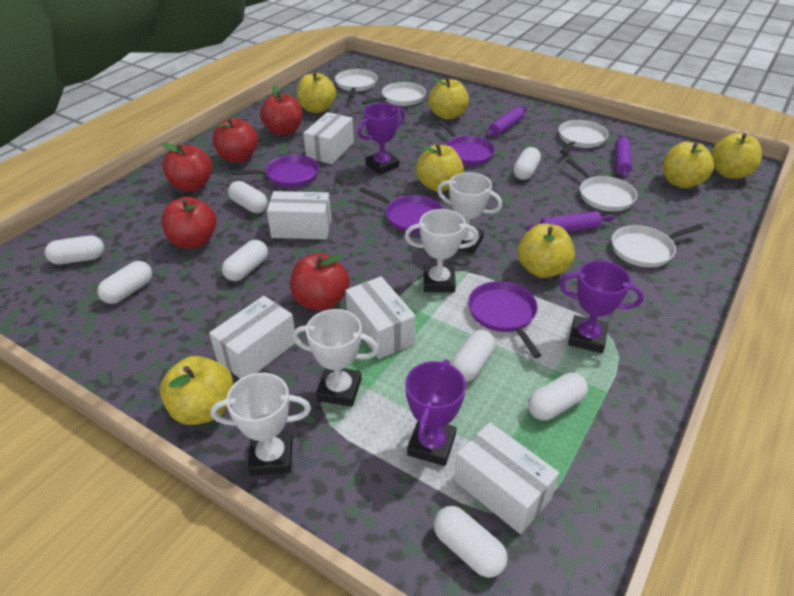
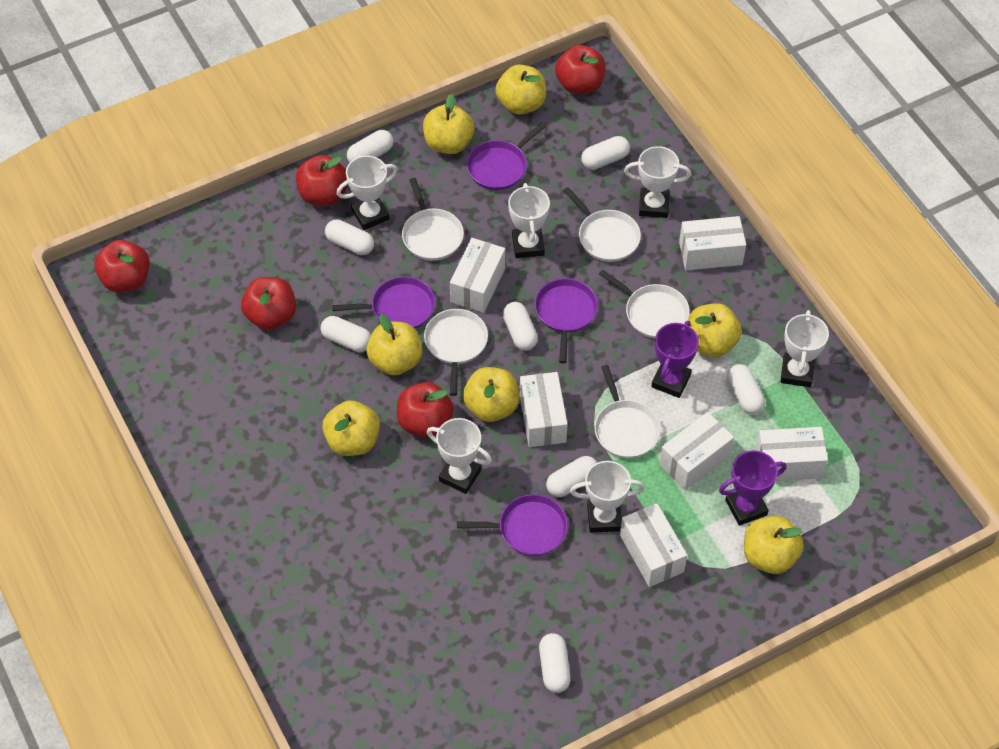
purple rolling pin: 3 -> 0
purple trophy: 3 -> 2
white box: 5 -> 6
white trophy: 4 -> 6

